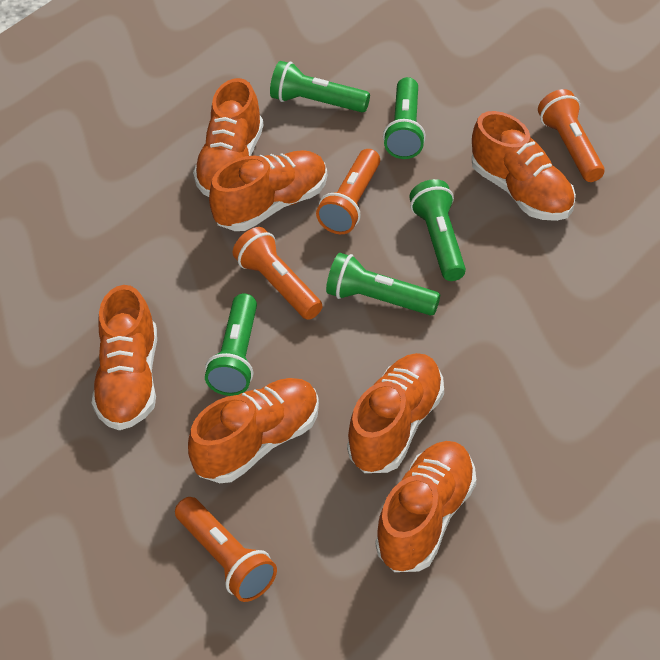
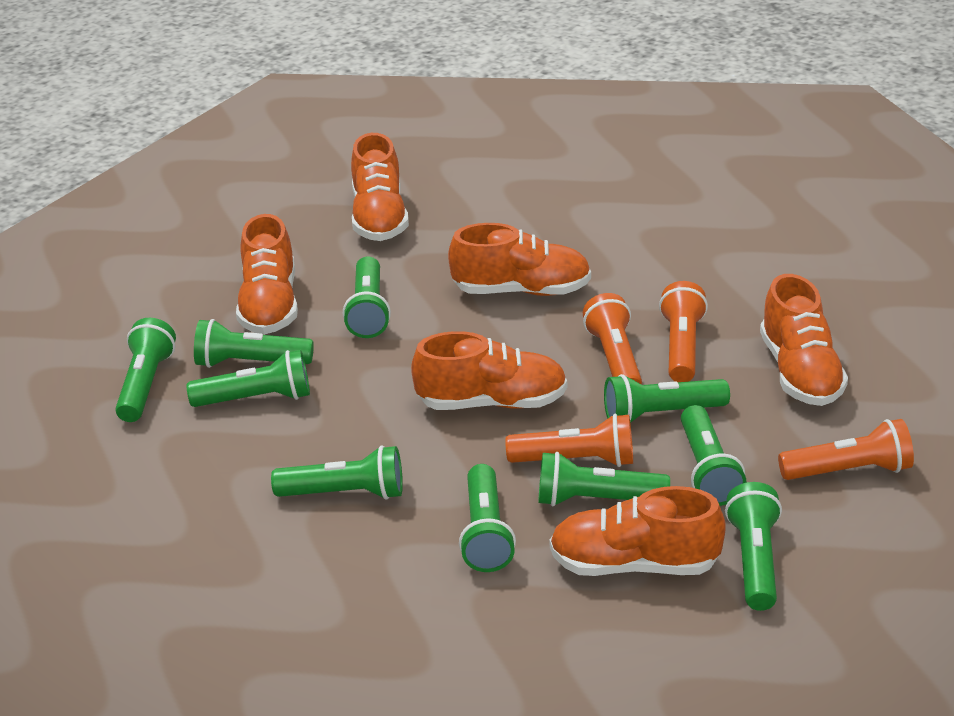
green flashlight: 5 -> 10
orange shoe: 7 -> 6

